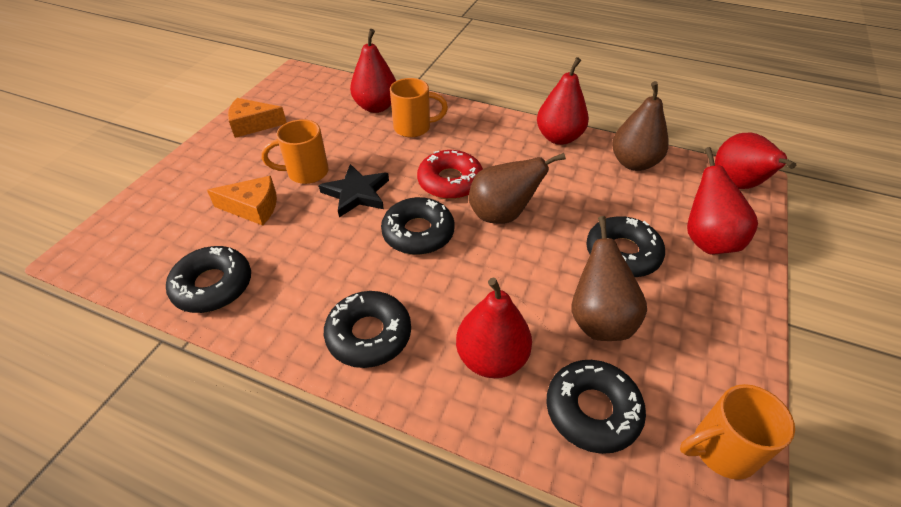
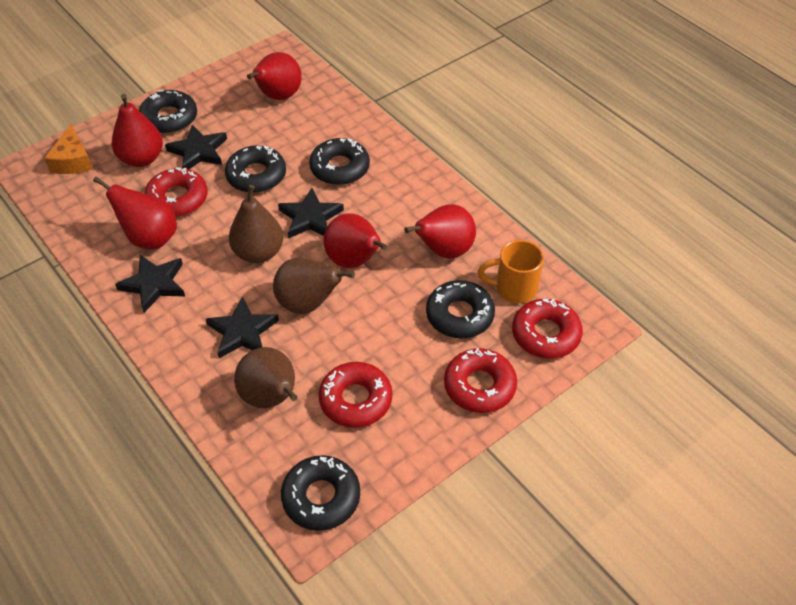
black star: 1 -> 4
orange cheese: 2 -> 1
orange mug: 3 -> 1
red donut: 1 -> 4

